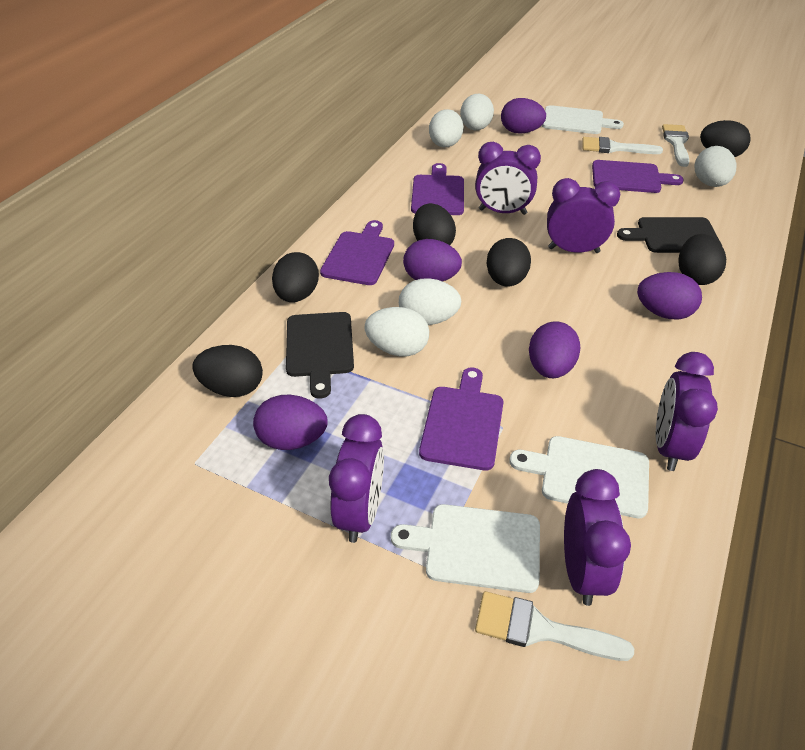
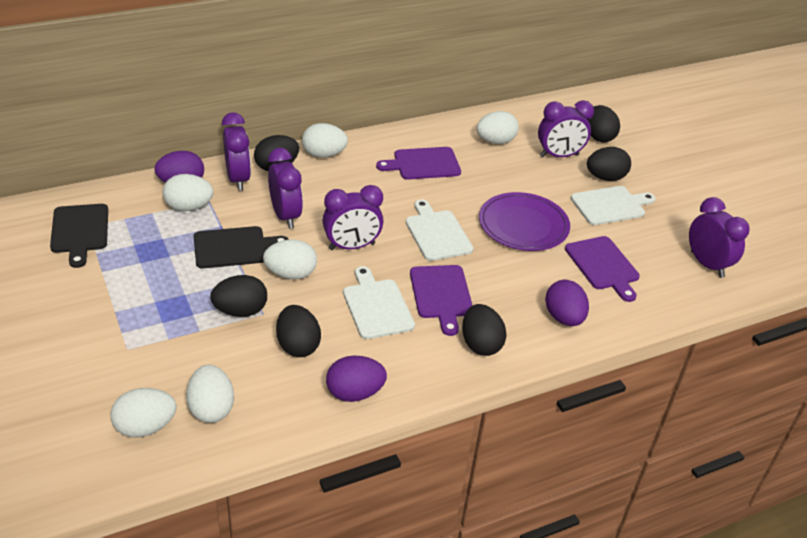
purple cutting board: 4 -> 3
purple egg: 5 -> 3
purple plate: 0 -> 1
white brush: 3 -> 0
white egg: 5 -> 6

